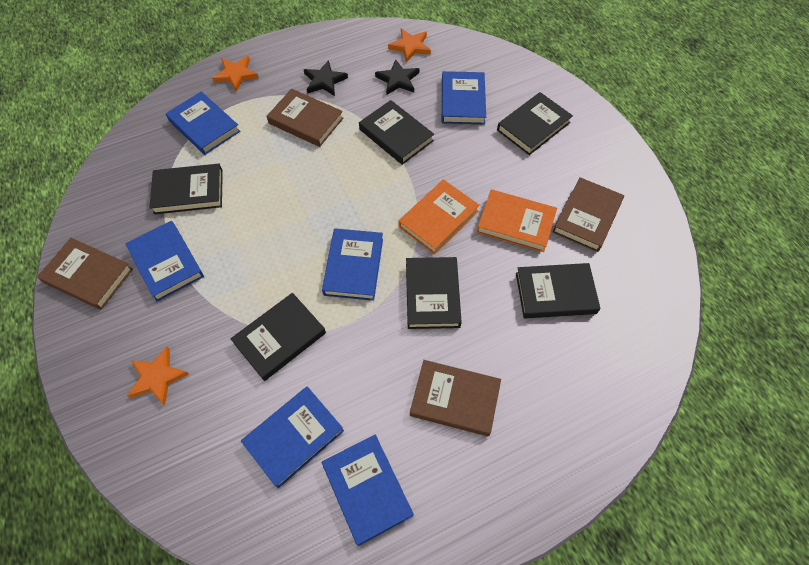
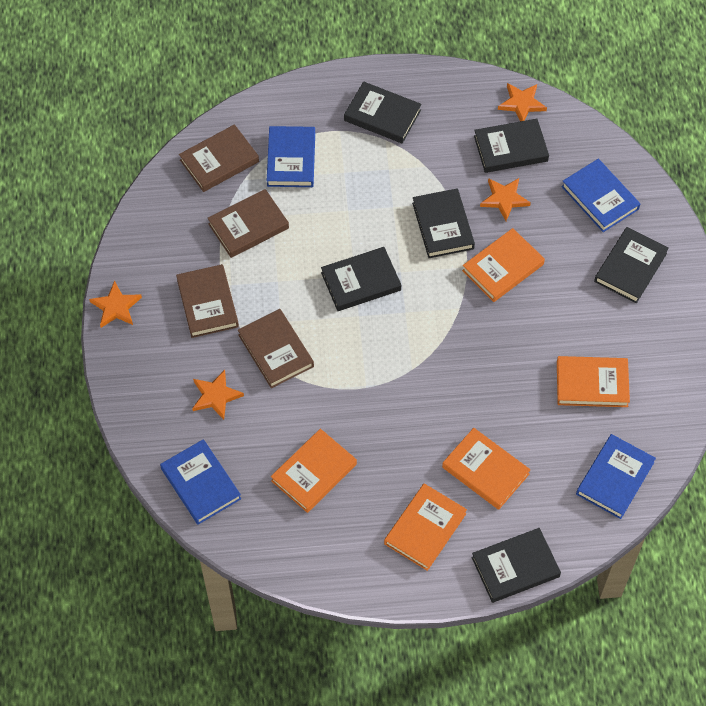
black star: 2 -> 0
blue book: 6 -> 4
orange book: 2 -> 5
orange star: 3 -> 4

